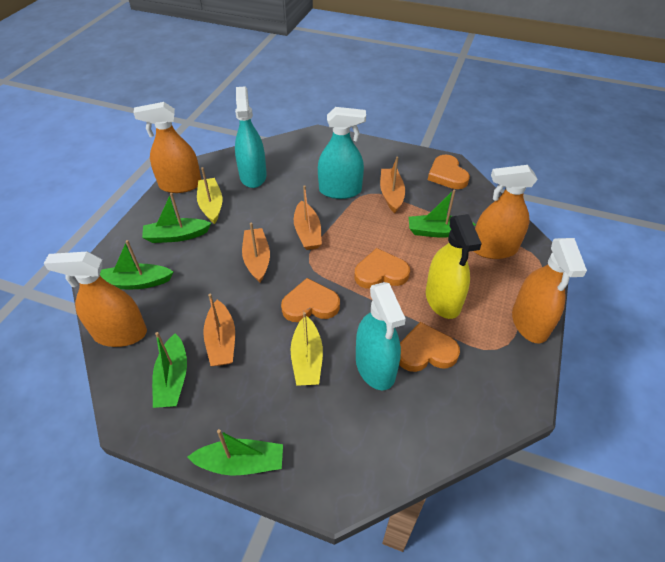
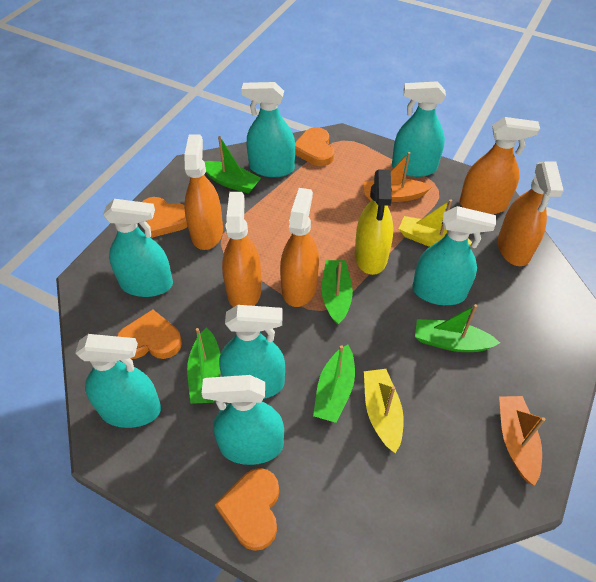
orange boat: 4 -> 2
orange spray bottle: 4 -> 5
turquoise spray bottle: 3 -> 7

